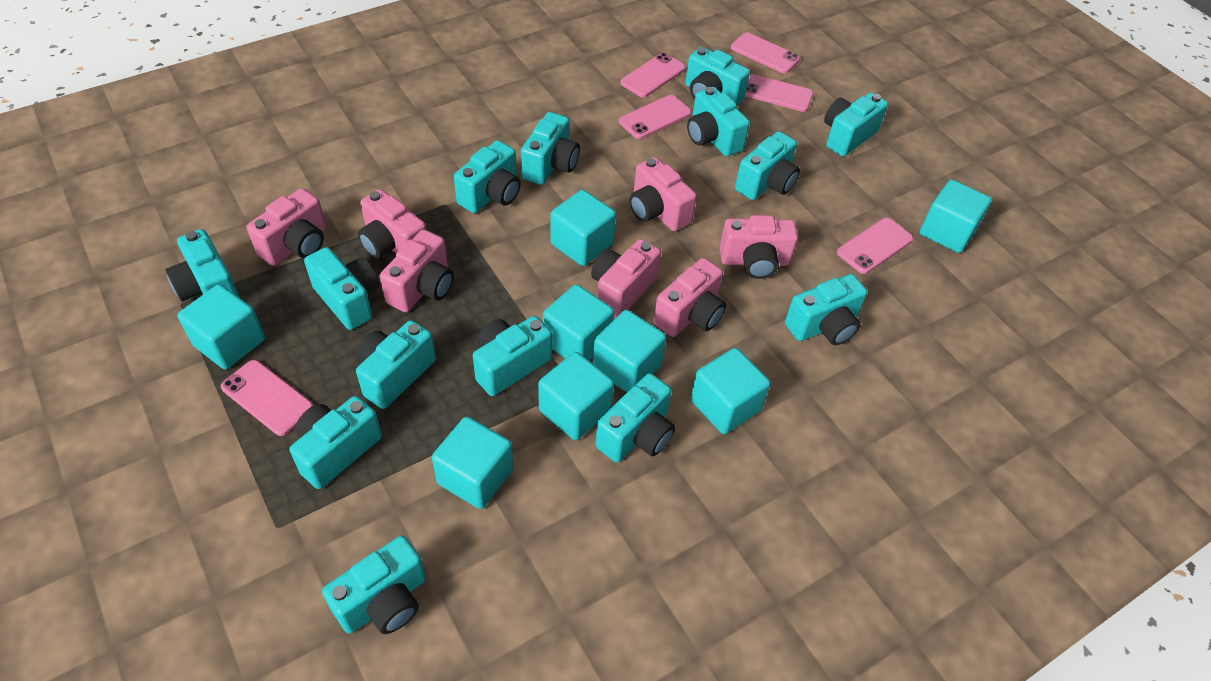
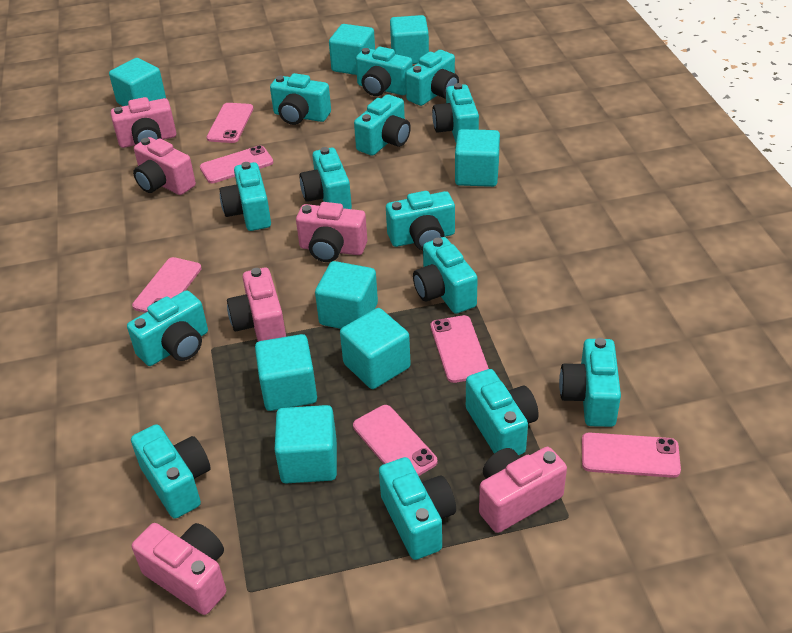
pink camera: 7 -> 6

